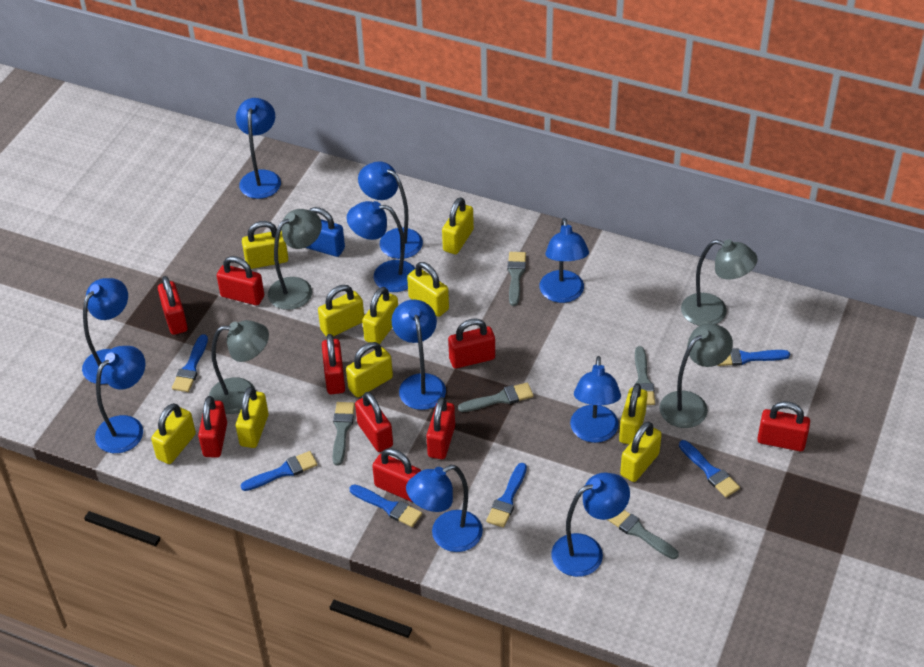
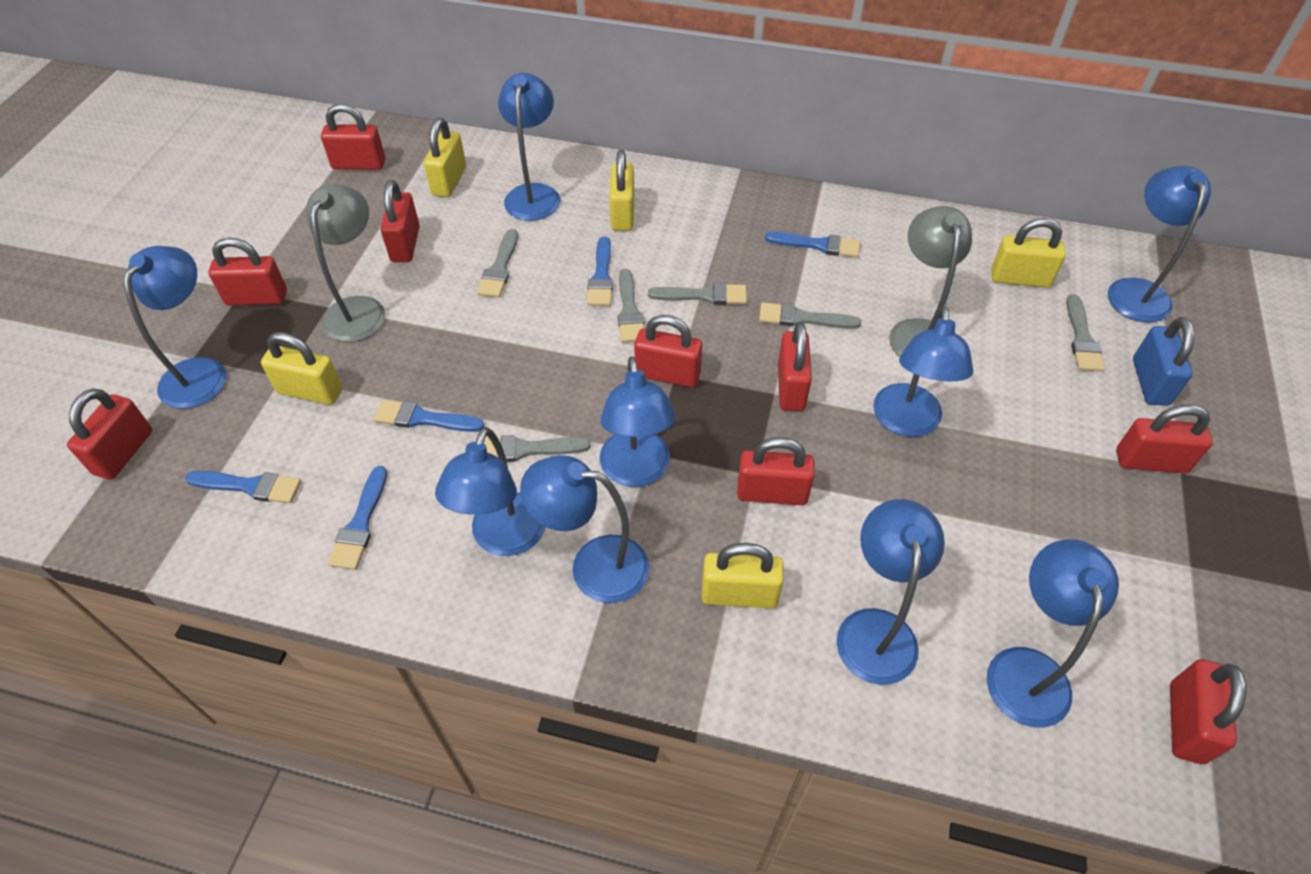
blue brush: 6 -> 5
blue lamp: 10 -> 9
grey brush: 5 -> 6
grey lamp: 4 -> 2
yellow padlock: 10 -> 5

